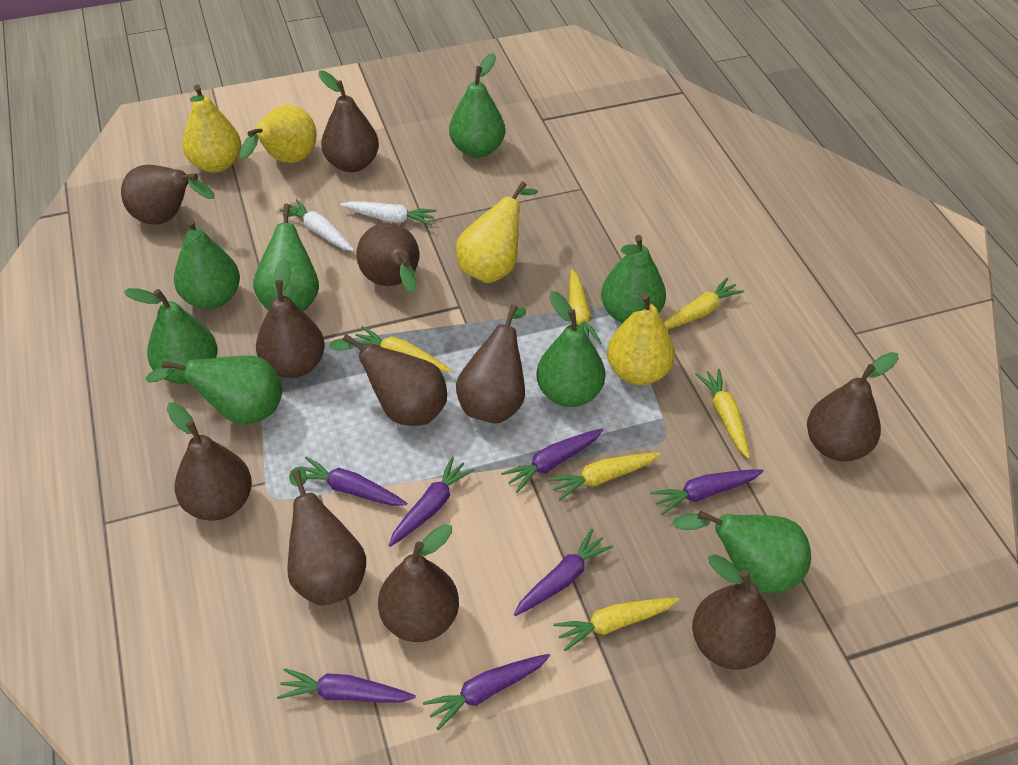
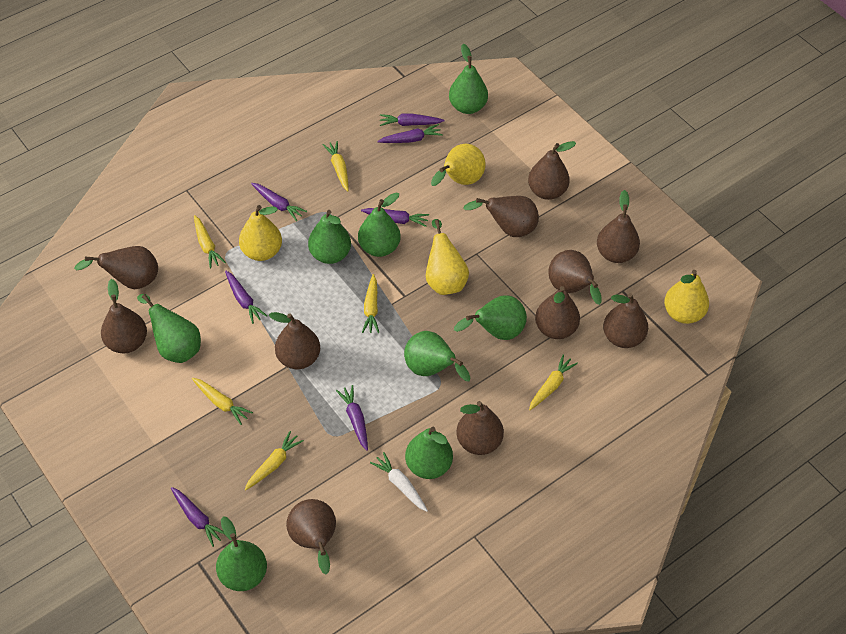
white carrot: 2 -> 1

